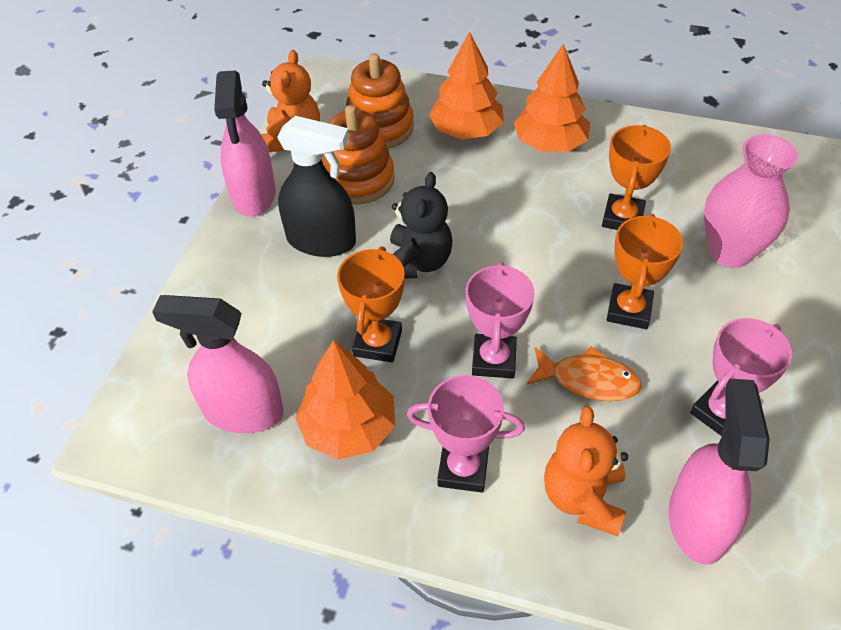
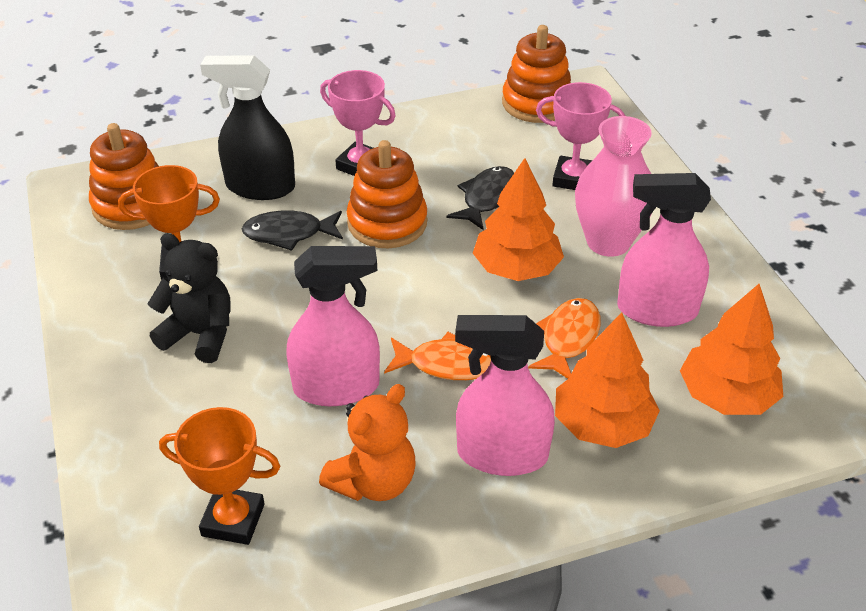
black fish: 0 -> 2
orange fish: 1 -> 2
orange stacking toy: 2 -> 3
orange teddy bear: 2 -> 1
orange trophy: 3 -> 2
pink trophy: 3 -> 2

